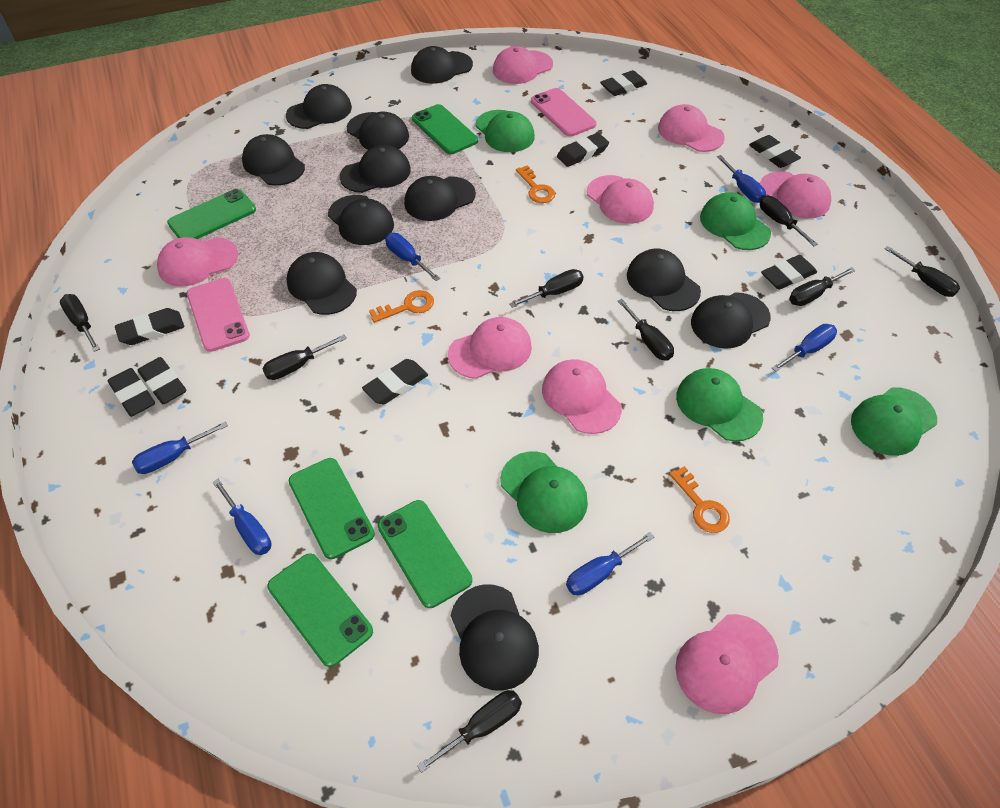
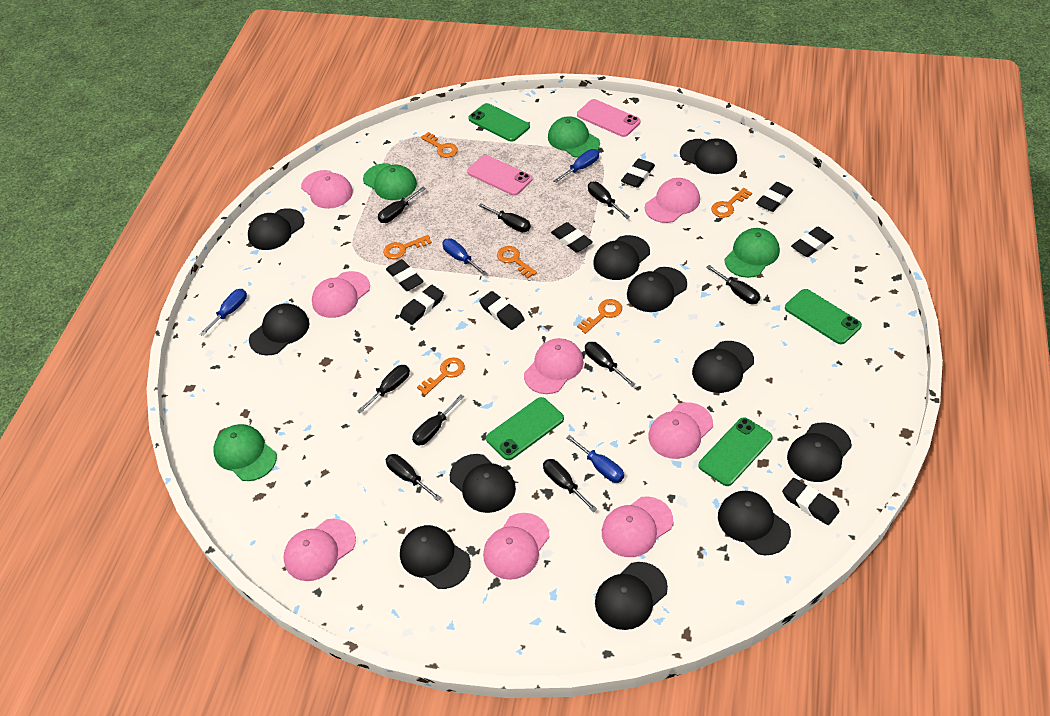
black screwdriver: 8 -> 9
blue screwdriver: 6 -> 4
green cap: 5 -> 4
green phone: 5 -> 4
orange key: 3 -> 6

